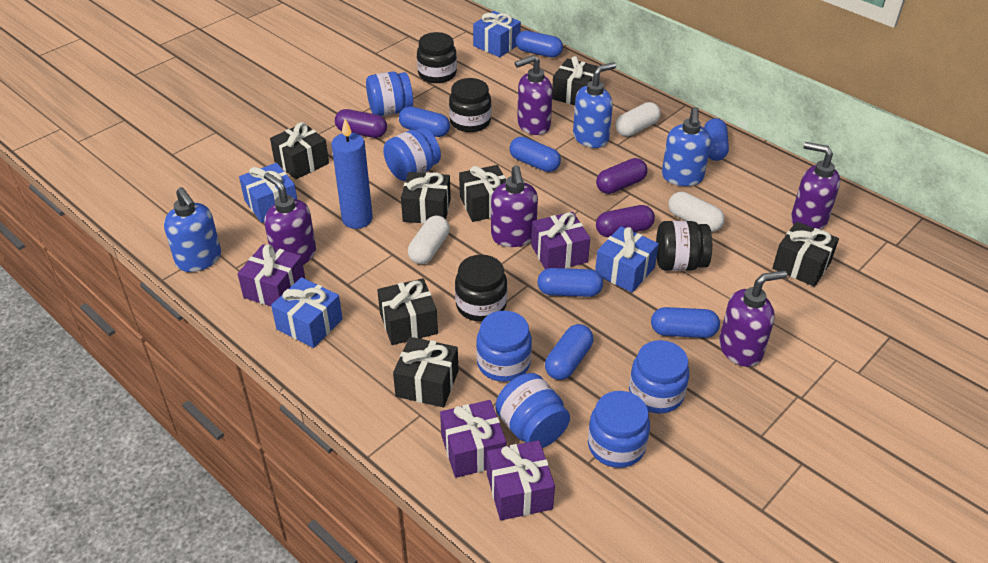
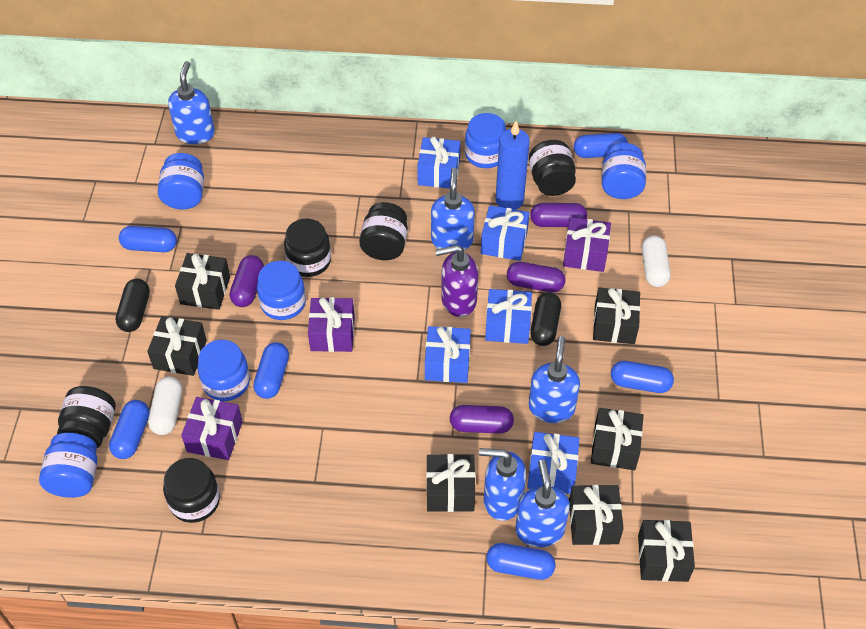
black capsule: 0 -> 2
black jar: 4 -> 5
blue capsule: 7 -> 6
blue gift: 4 -> 5
blue soap dispenser: 3 -> 5
purple capsule: 3 -> 4
purple gift: 4 -> 3
purple soap dispenser: 5 -> 1
white capsule: 3 -> 2

